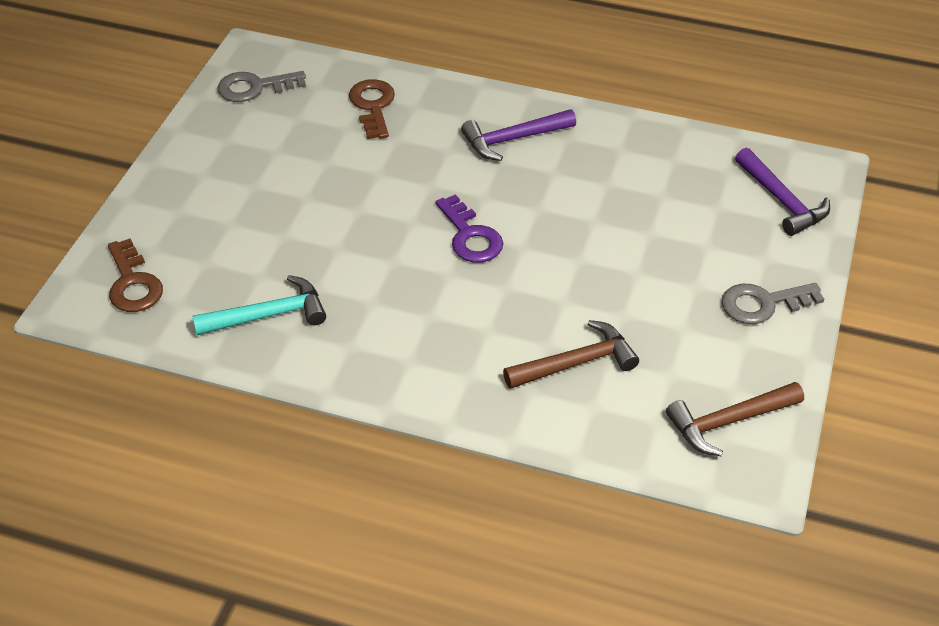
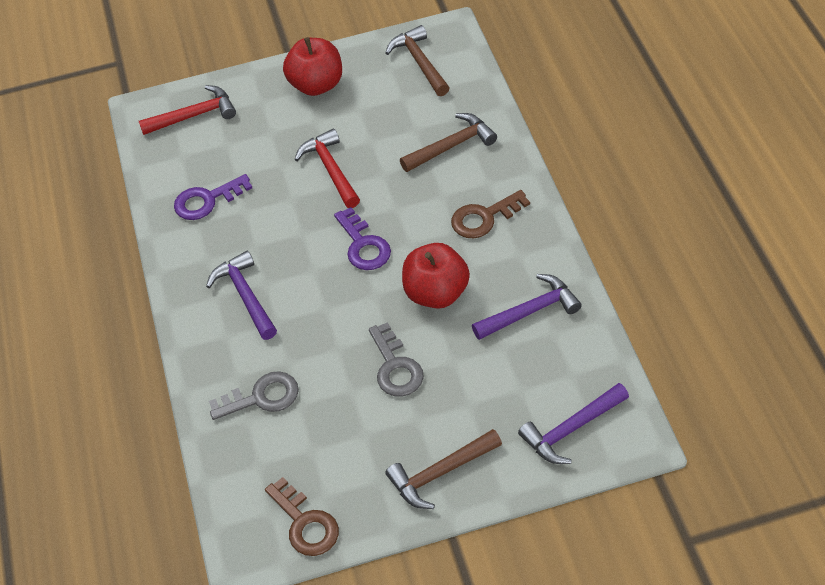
brown hammer: 2 -> 3
purple hammer: 2 -> 3
purple key: 1 -> 2
red apple: 0 -> 2
red hammer: 0 -> 2
turquoise hammer: 1 -> 0

